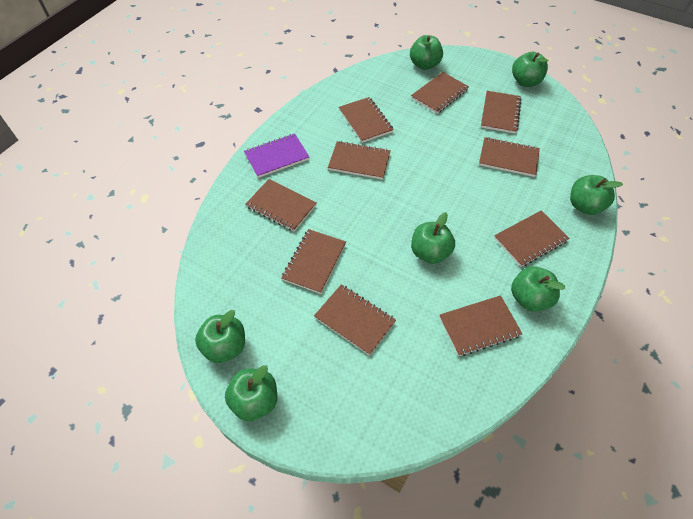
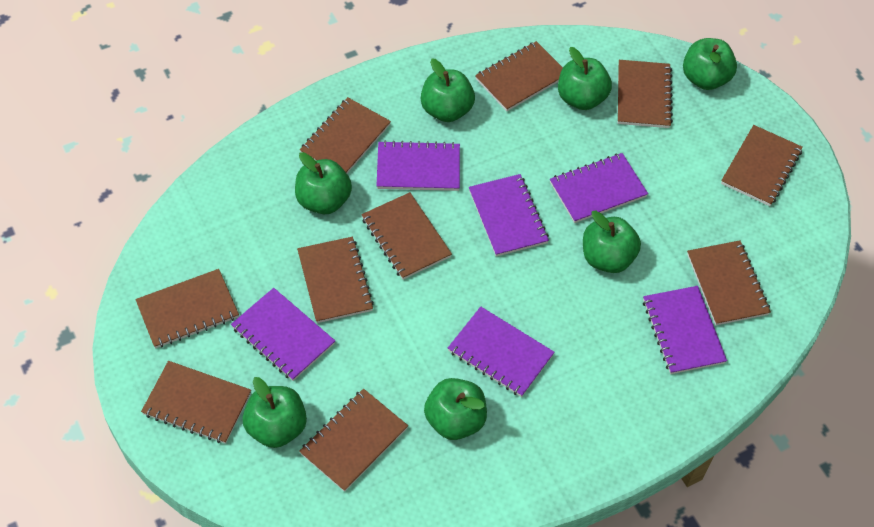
purple notebook: 1 -> 6

